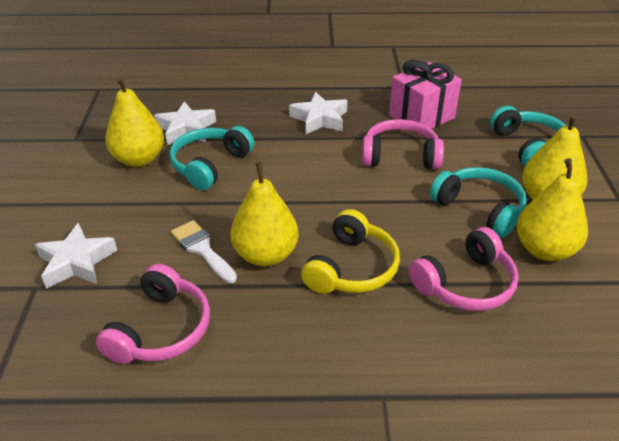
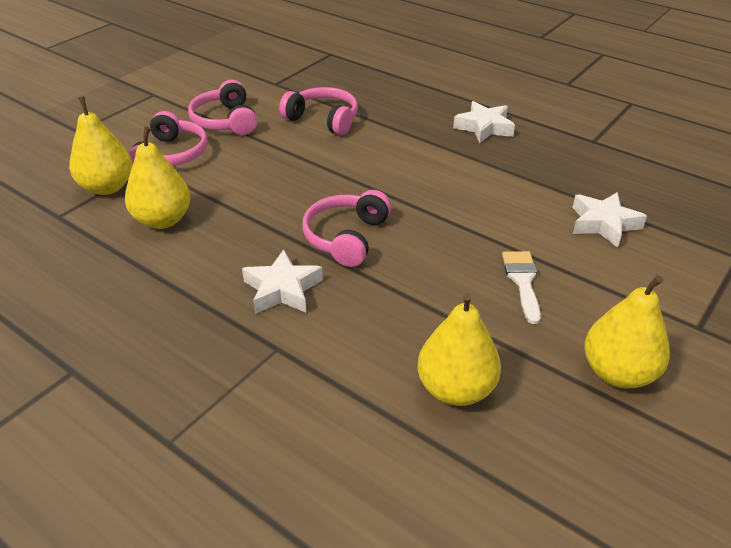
pink gift: 1 -> 0
pink headphones: 3 -> 4
turquoise headphones: 3 -> 0
yellow headphones: 1 -> 0

